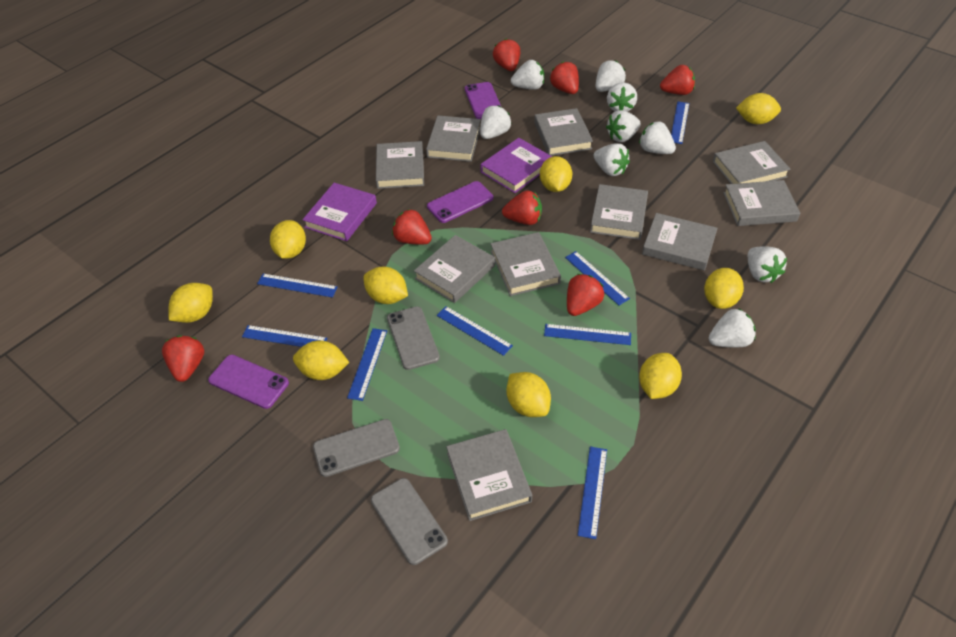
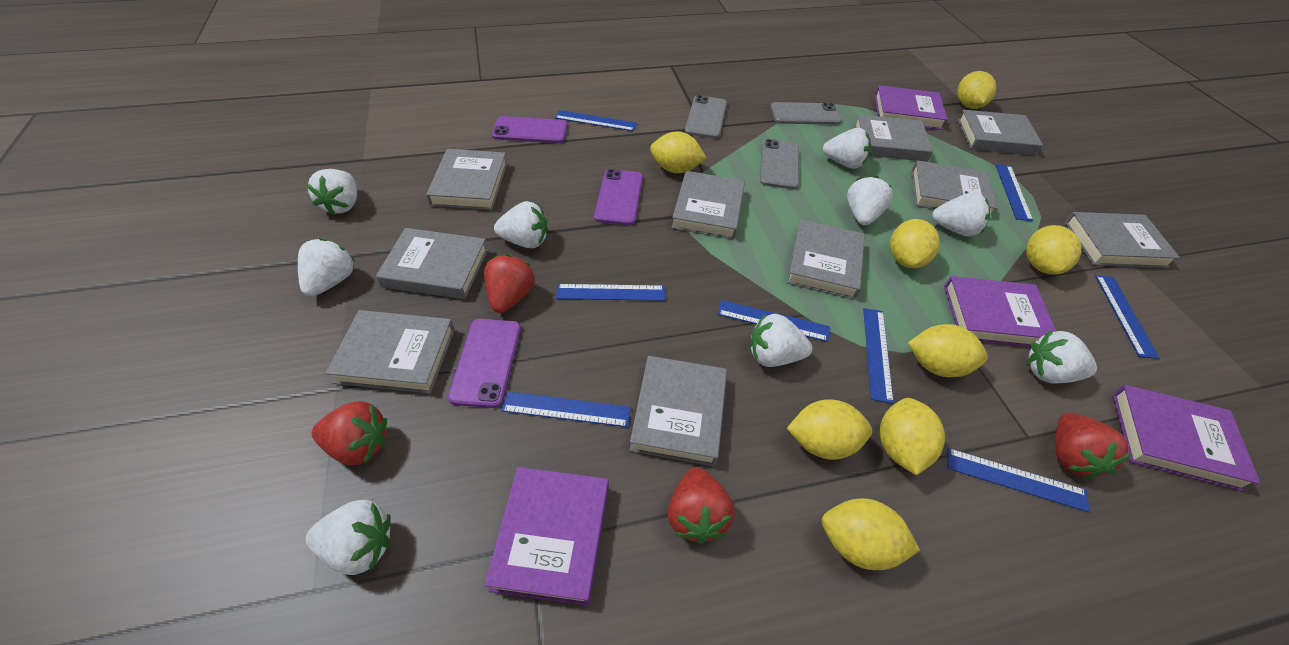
purple book: 2 -> 4
red strawberry: 7 -> 4
yellow lemon: 9 -> 8

